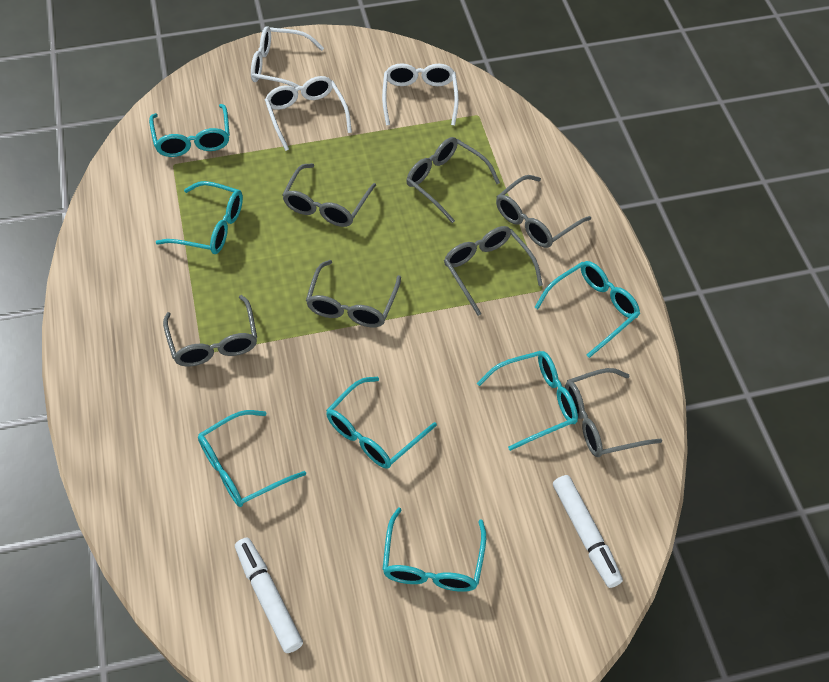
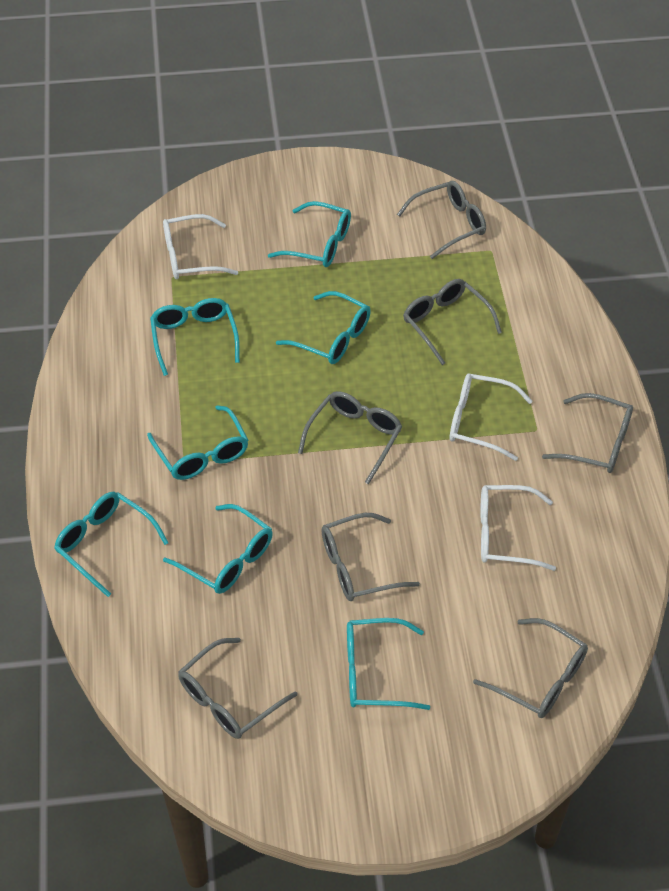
white marker: 2 -> 0

